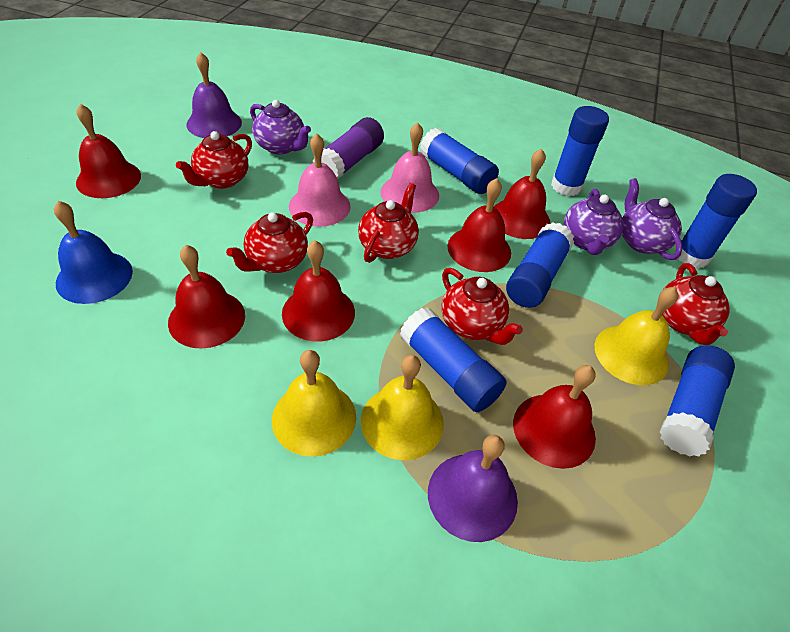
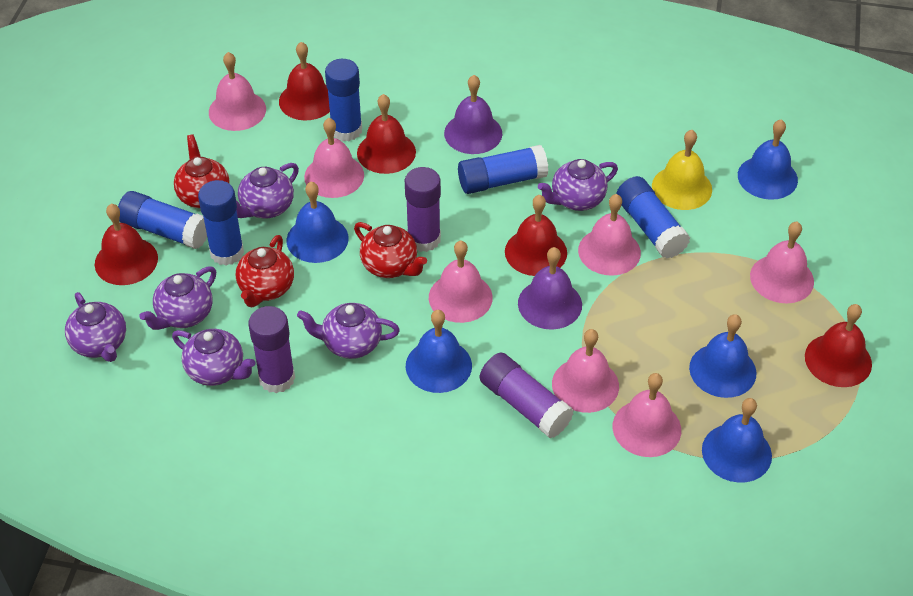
blue bell: 1 -> 5
blue glue stick: 6 -> 5
pink bell: 2 -> 7
purple glue stick: 1 -> 3
purple teapot: 3 -> 6
red bell: 6 -> 5
red teapot: 5 -> 3
yellow bell: 3 -> 1

